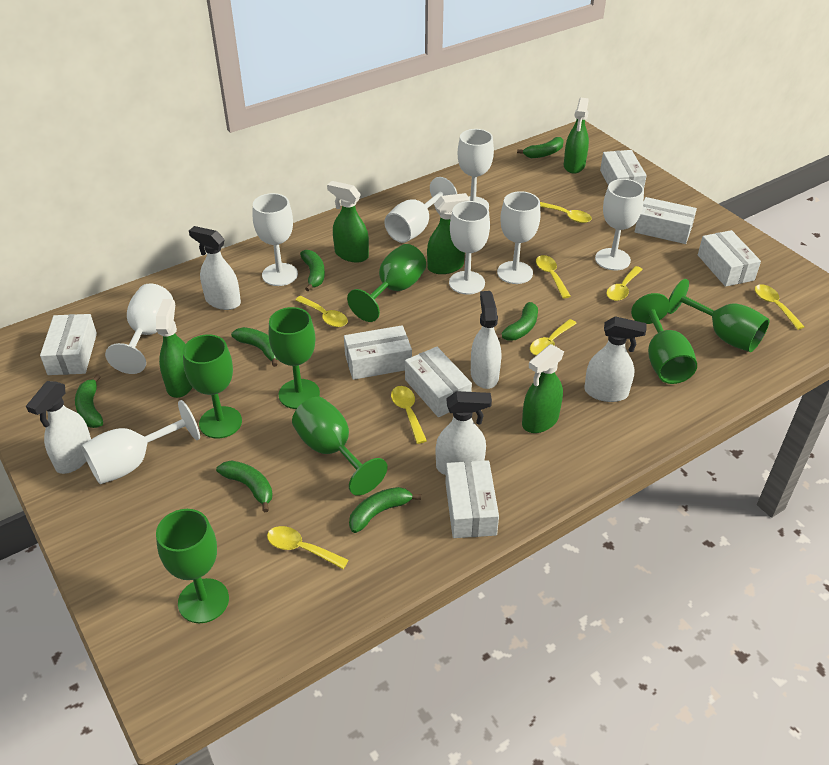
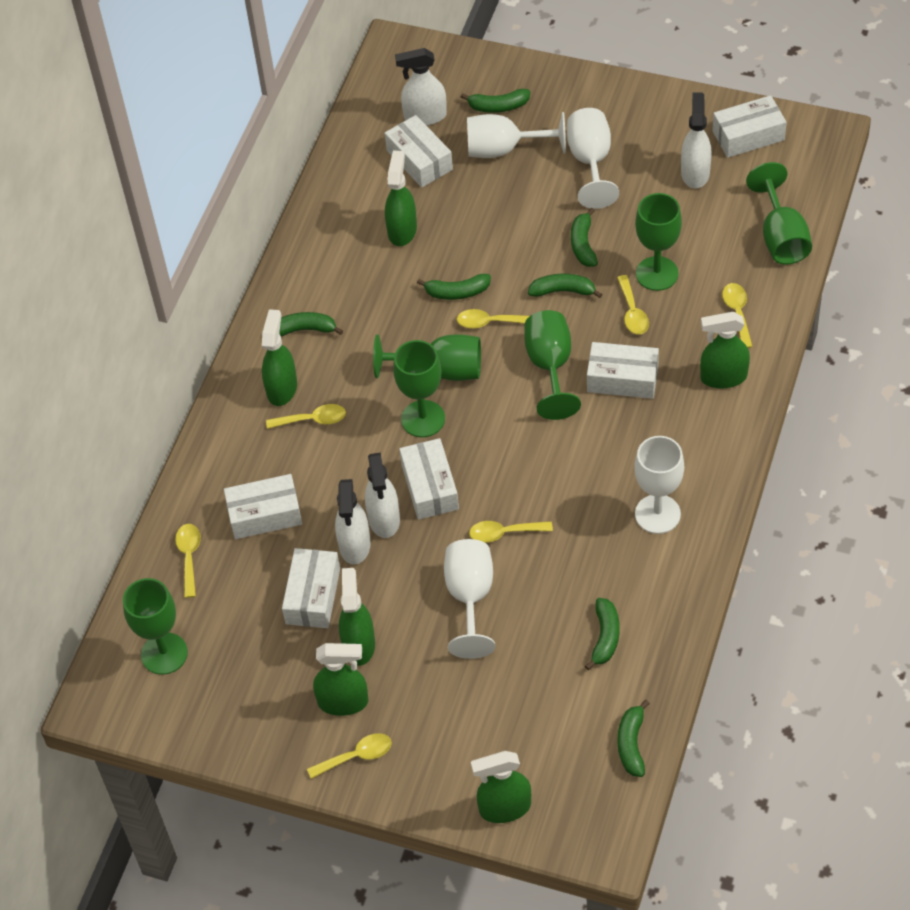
green goblet: 7 -> 6
green spray bottle: 5 -> 6
white box: 7 -> 6
white goblet: 8 -> 4
white spray bottle: 5 -> 4
yellow spoon: 8 -> 7

